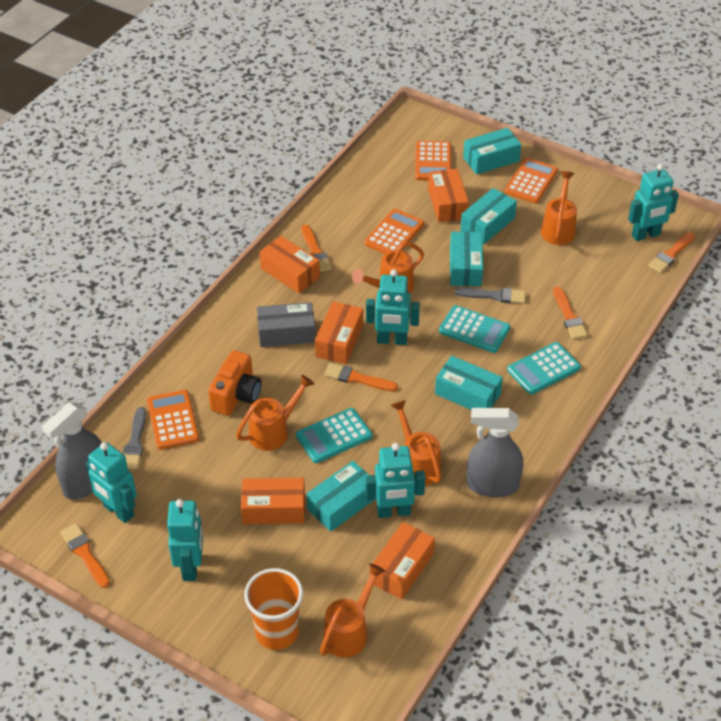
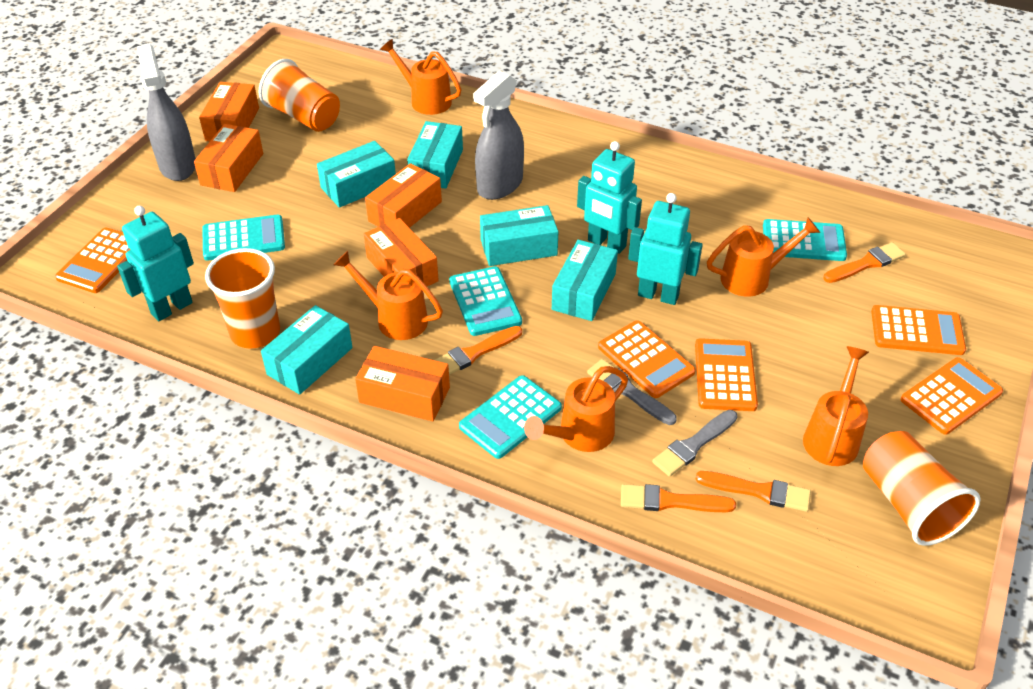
grey box: 1 -> 0
orange brush: 5 -> 4
orange calculator: 4 -> 5
orange camera: 1 -> 0
orange cup: 1 -> 3
turquoise calculator: 3 -> 4
turquoise robot: 5 -> 3

